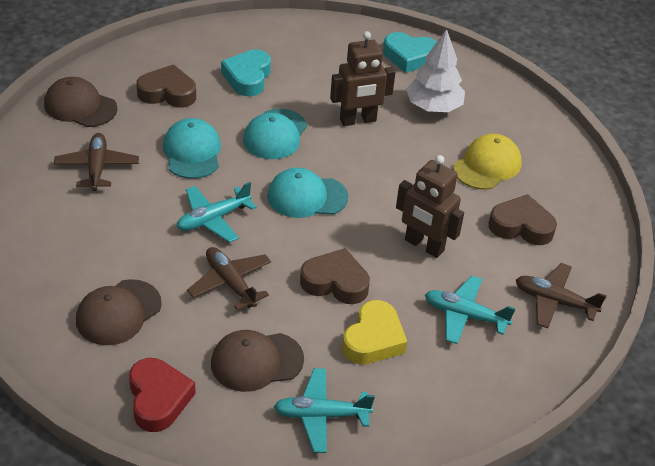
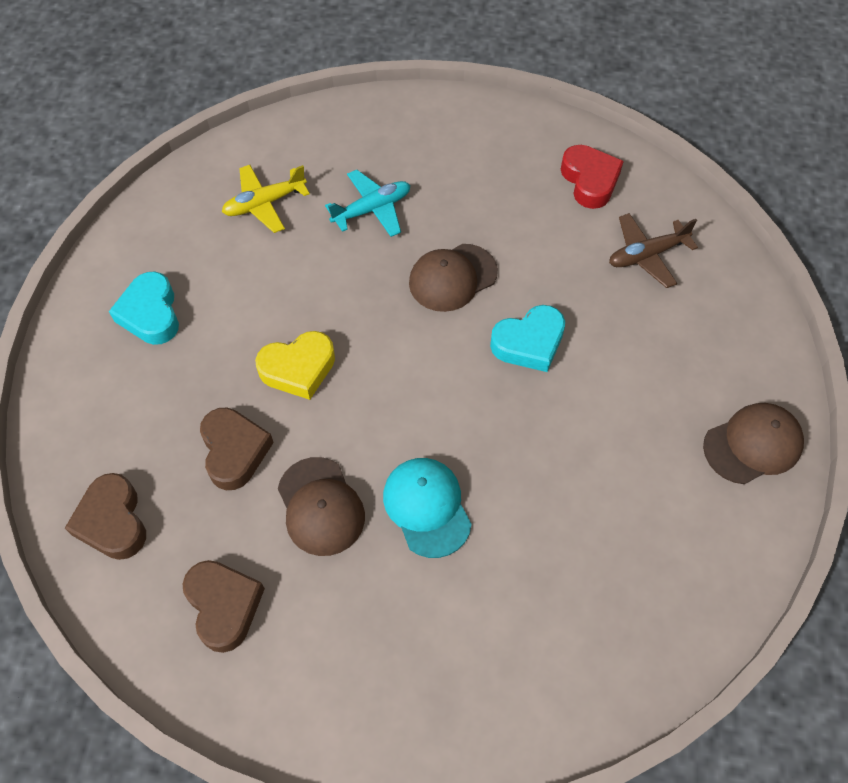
brown plane: 3 -> 1
brown robot: 2 -> 0
turquoise cap: 3 -> 1
turquoise plane: 3 -> 1
white tree: 1 -> 0
yellow cap: 1 -> 0
yellow plane: 0 -> 1

